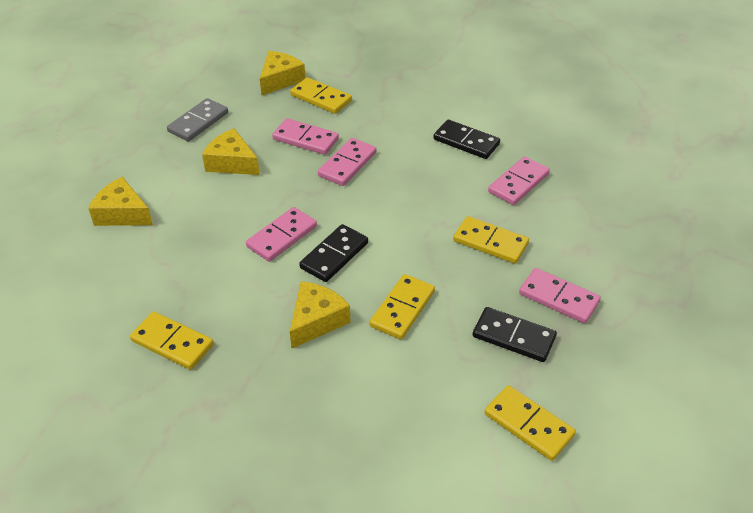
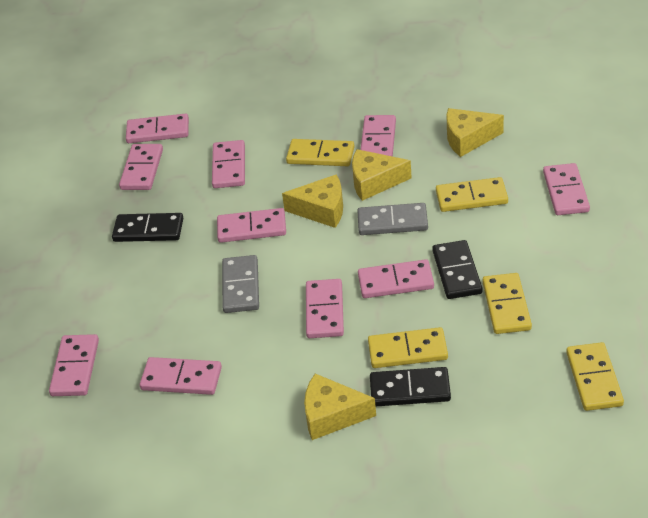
grey domino: 1 -> 2
pink domino: 5 -> 10

